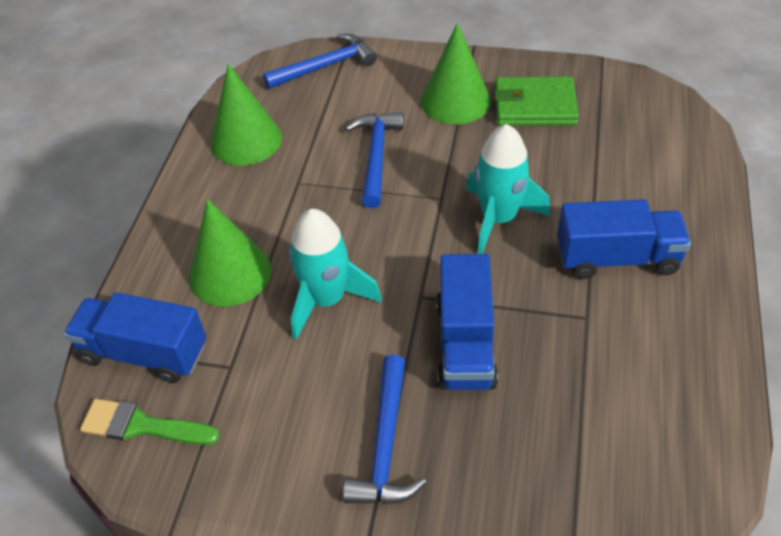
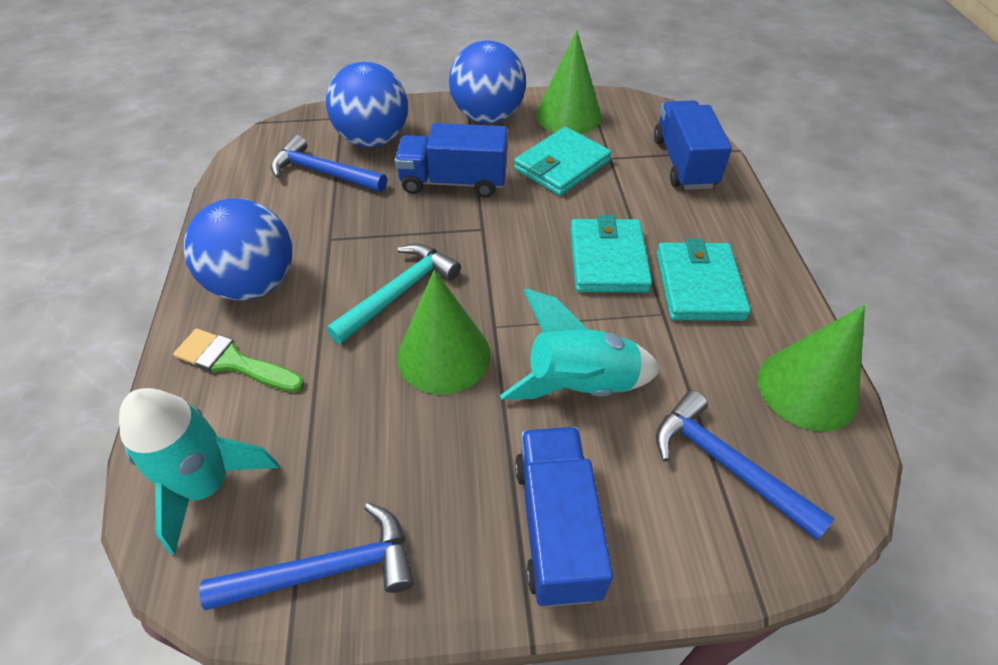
blue ball: 0 -> 3
green wallet: 1 -> 0
turquoise hammer: 0 -> 1
turquoise wallet: 0 -> 3

